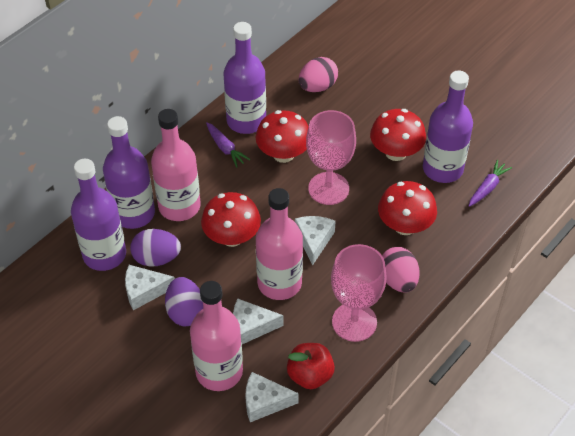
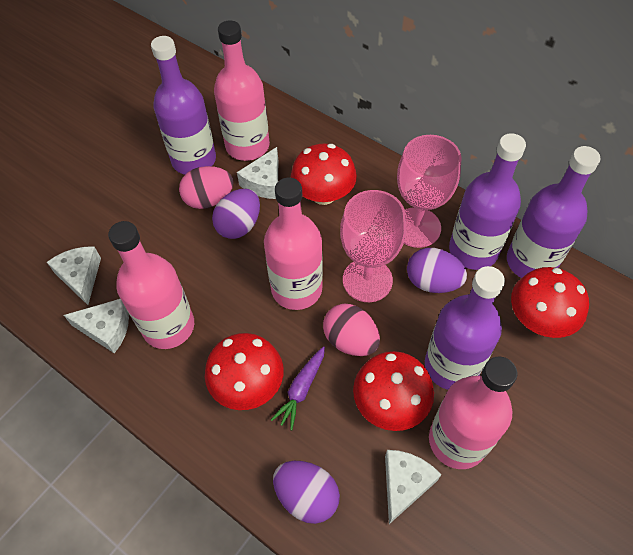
pink bottle: 3 -> 4
purple carrot: 2 -> 1
purple egg: 2 -> 3
red apple: 1 -> 0

